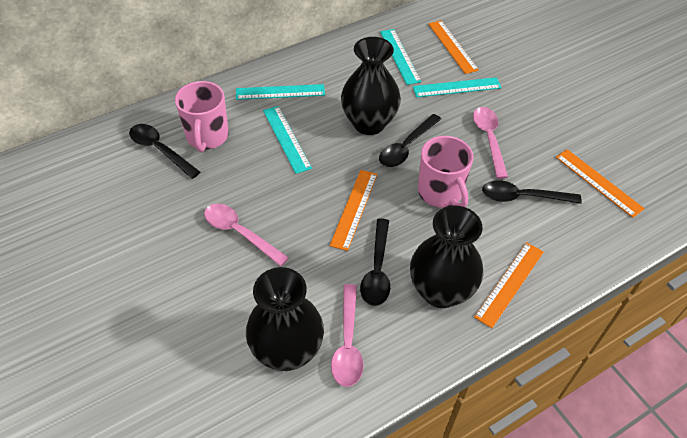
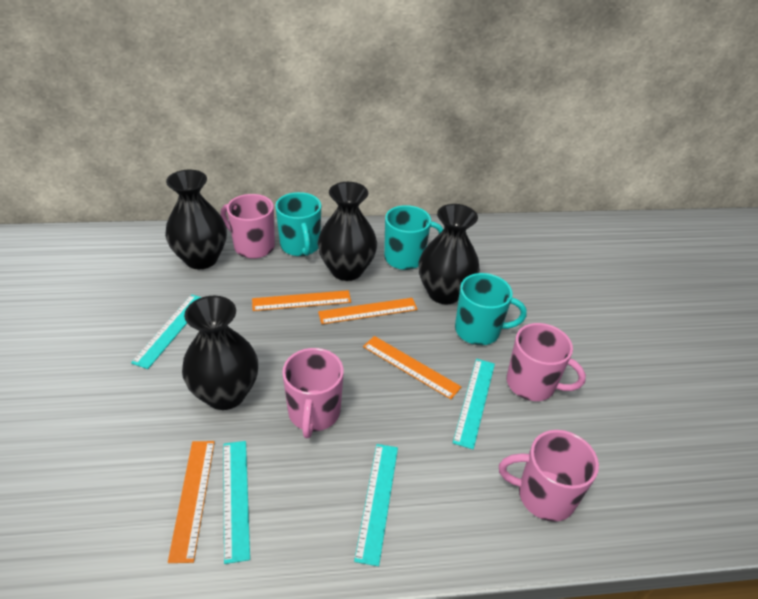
black spoon: 4 -> 0
black vase: 3 -> 4
pink mug: 2 -> 4
pink spoon: 3 -> 0
turquoise mug: 0 -> 3

